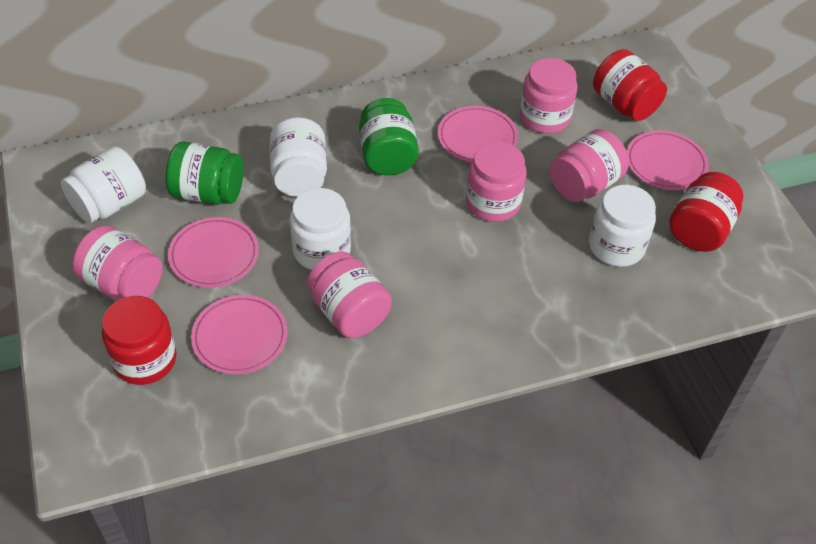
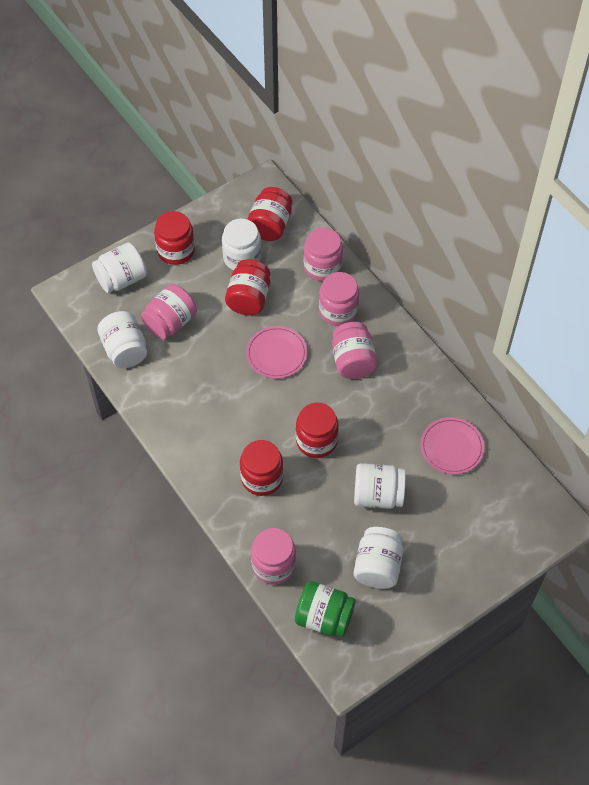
green jar: 2 -> 1
pink plate: 4 -> 2
red jar: 3 -> 5
white jar: 4 -> 5

